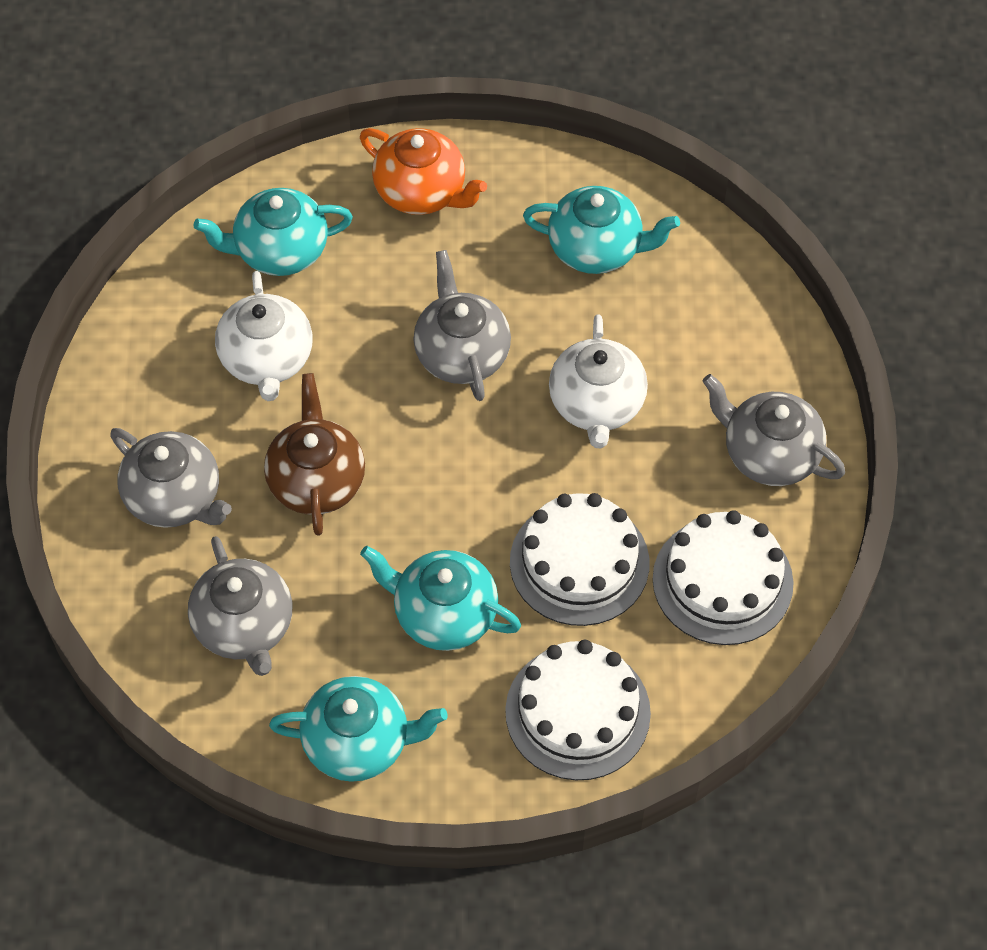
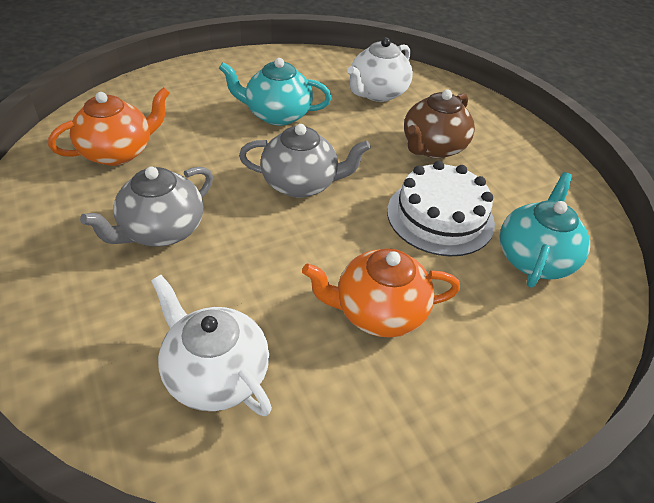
grey teapot: 4 -> 2
orange teapot: 1 -> 2
turquoise teapot: 4 -> 2
white cake: 3 -> 1

